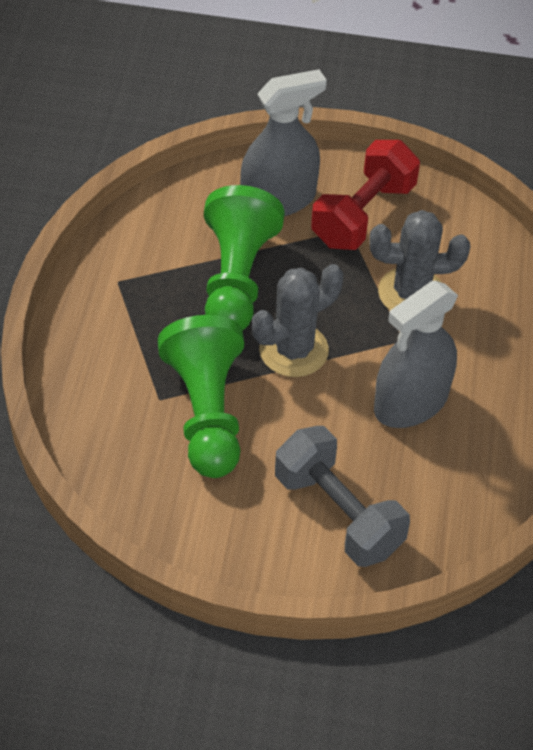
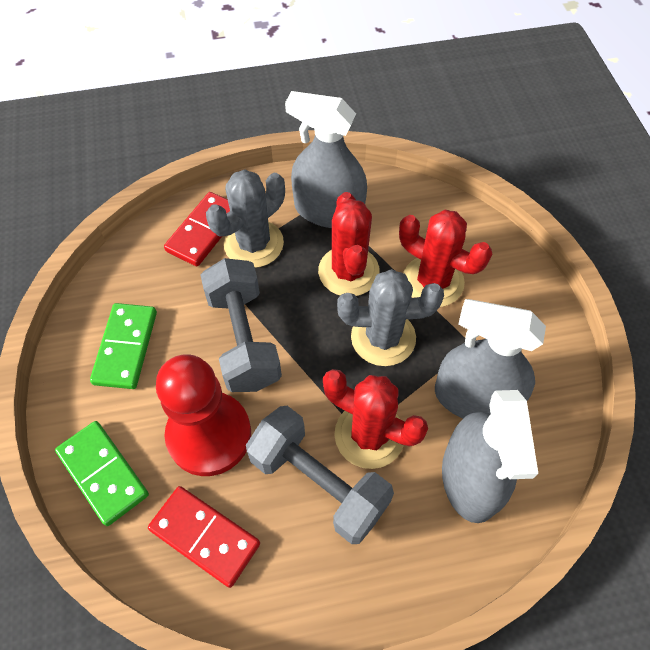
green domino: 0 -> 2
green pawn: 2 -> 0
grey dumbbell: 1 -> 2
grey spray bottle: 2 -> 3
red cactus: 0 -> 3
red domino: 0 -> 2
red dumbbell: 1 -> 0
red pawn: 0 -> 1

